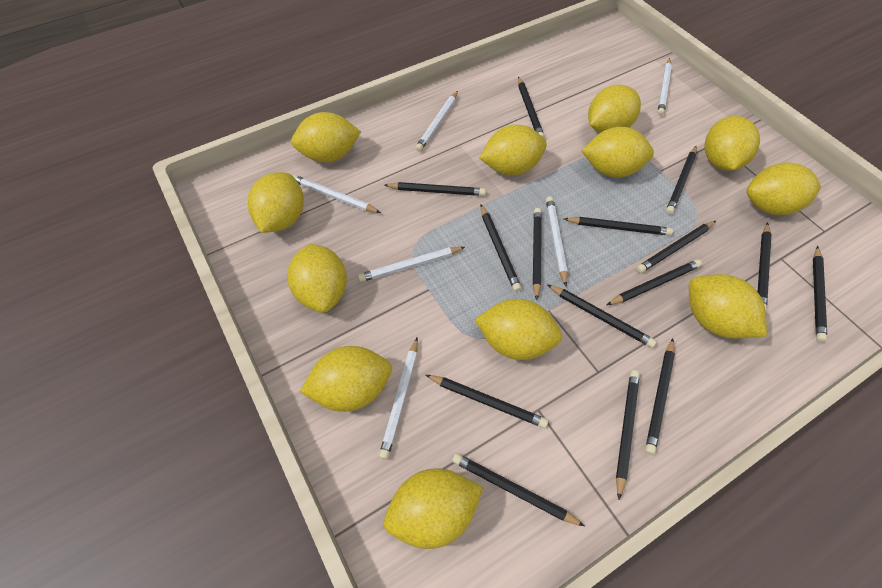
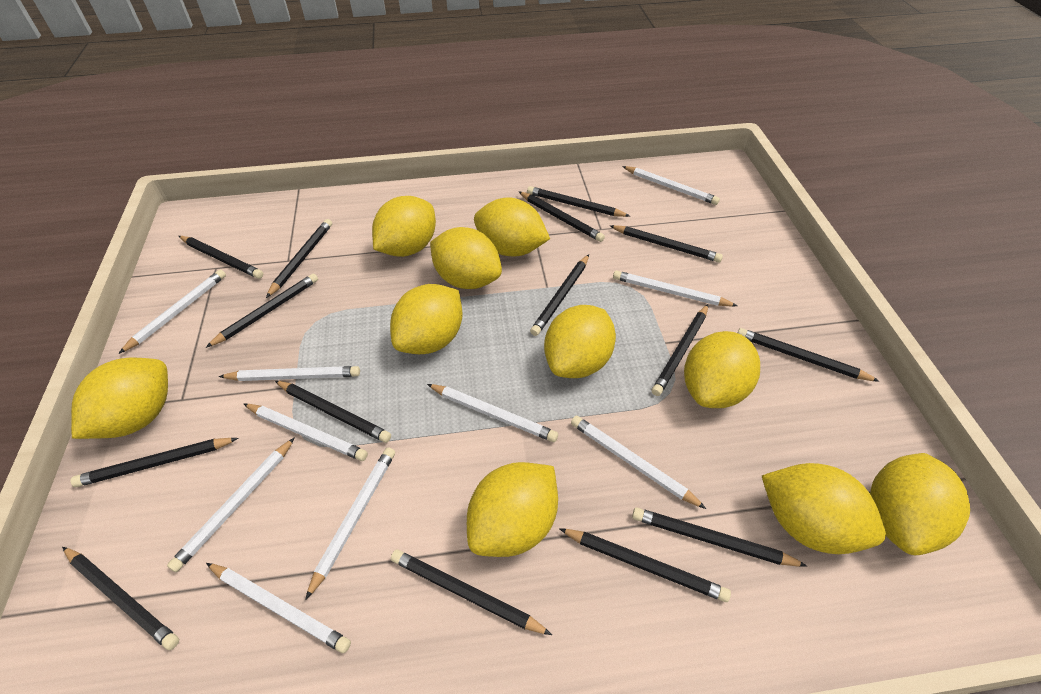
white pencil: 6 -> 10
yellow lemon: 12 -> 10

